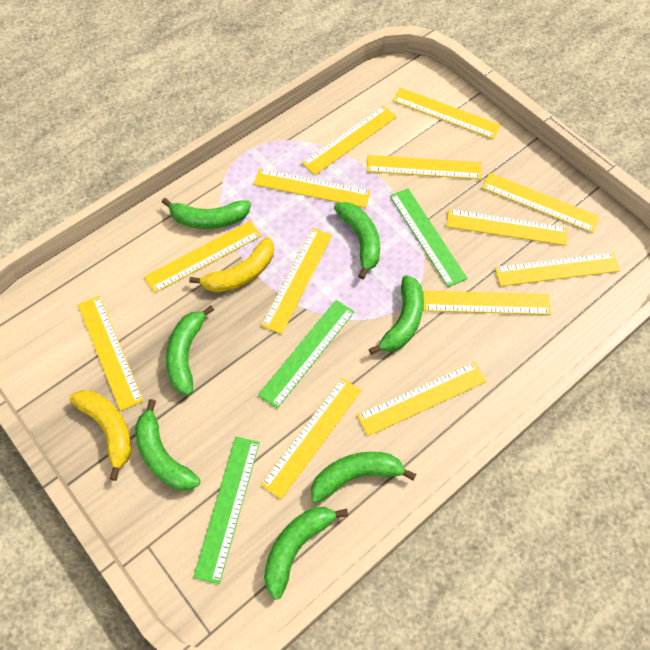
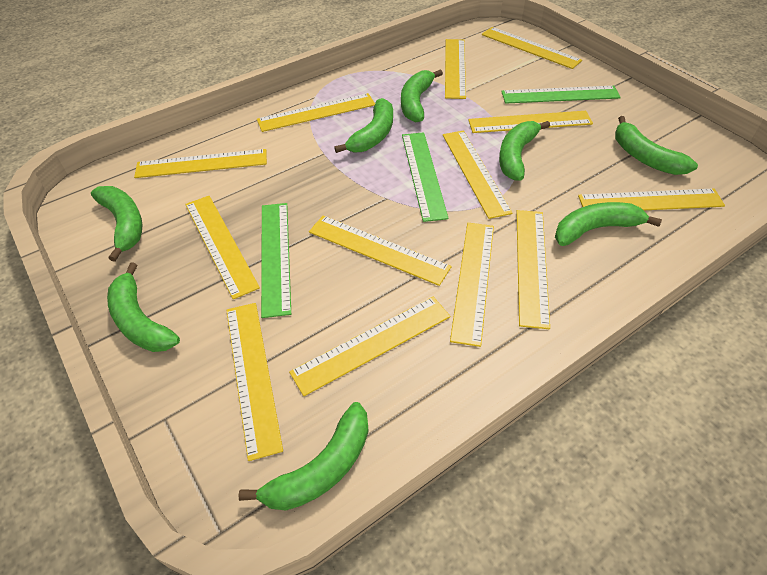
green banana: 7 -> 8
yellow banana: 2 -> 0

